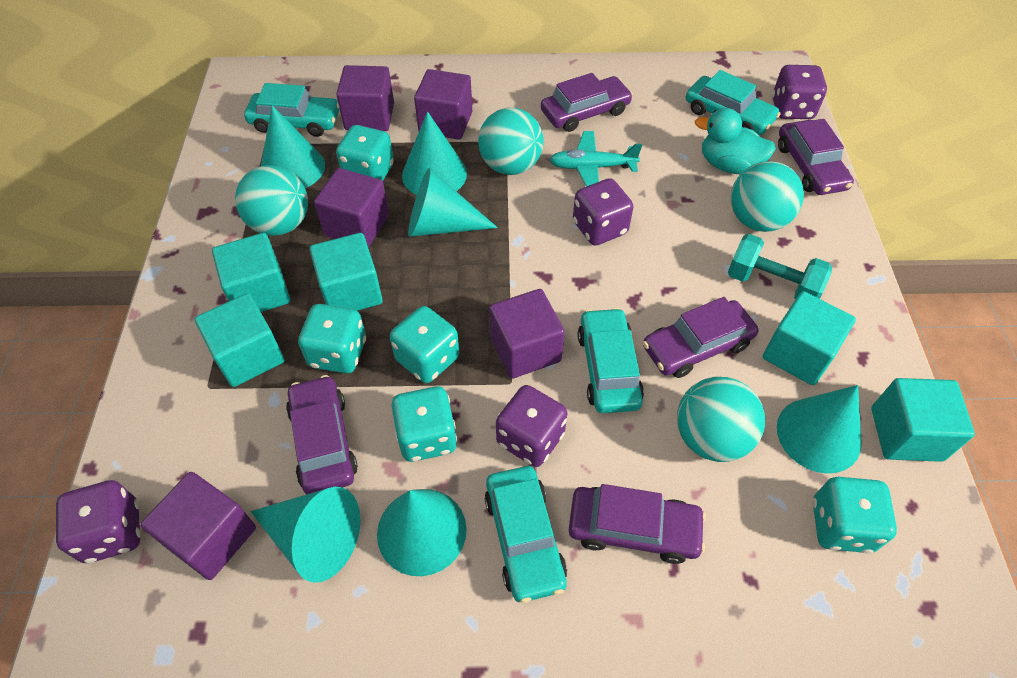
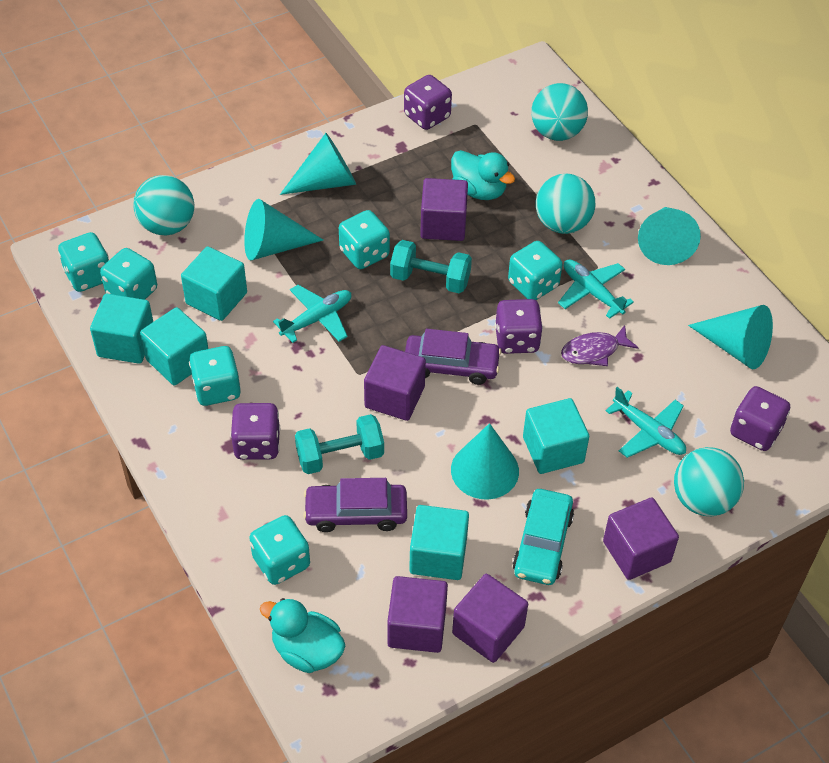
purple car: 5 -> 2
purple fish: 0 -> 1
turquoise car: 4 -> 1
turquoise cone: 6 -> 5
turquoise dice: 5 -> 6
turquoise duck: 1 -> 2
turquoise dumbbell: 1 -> 2
turquoise plane: 1 -> 3

